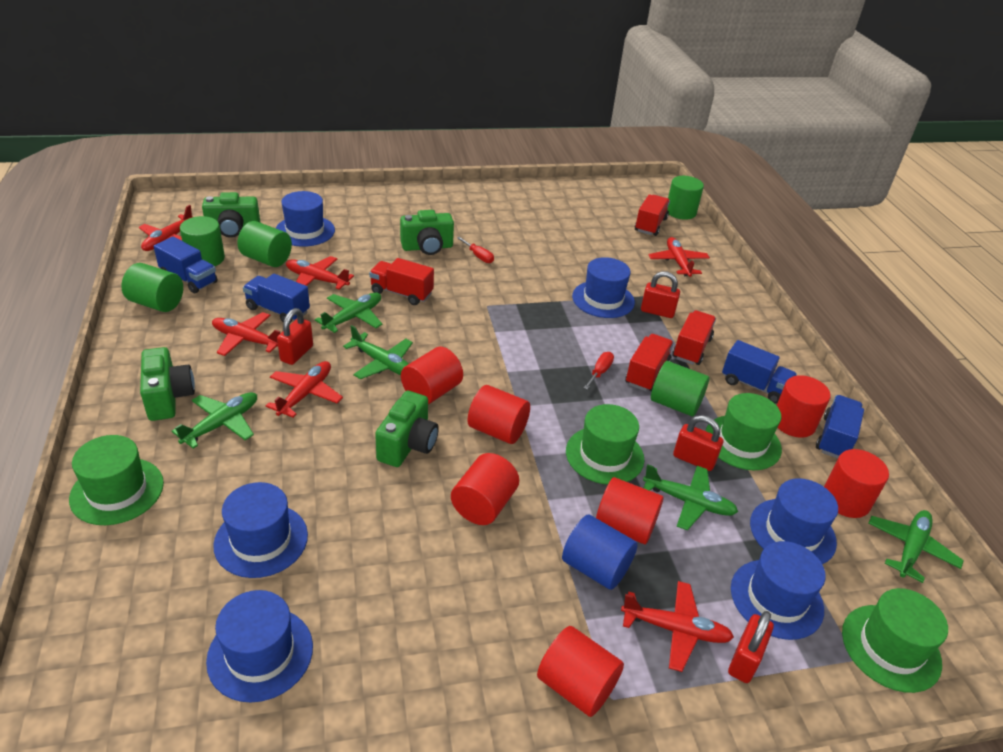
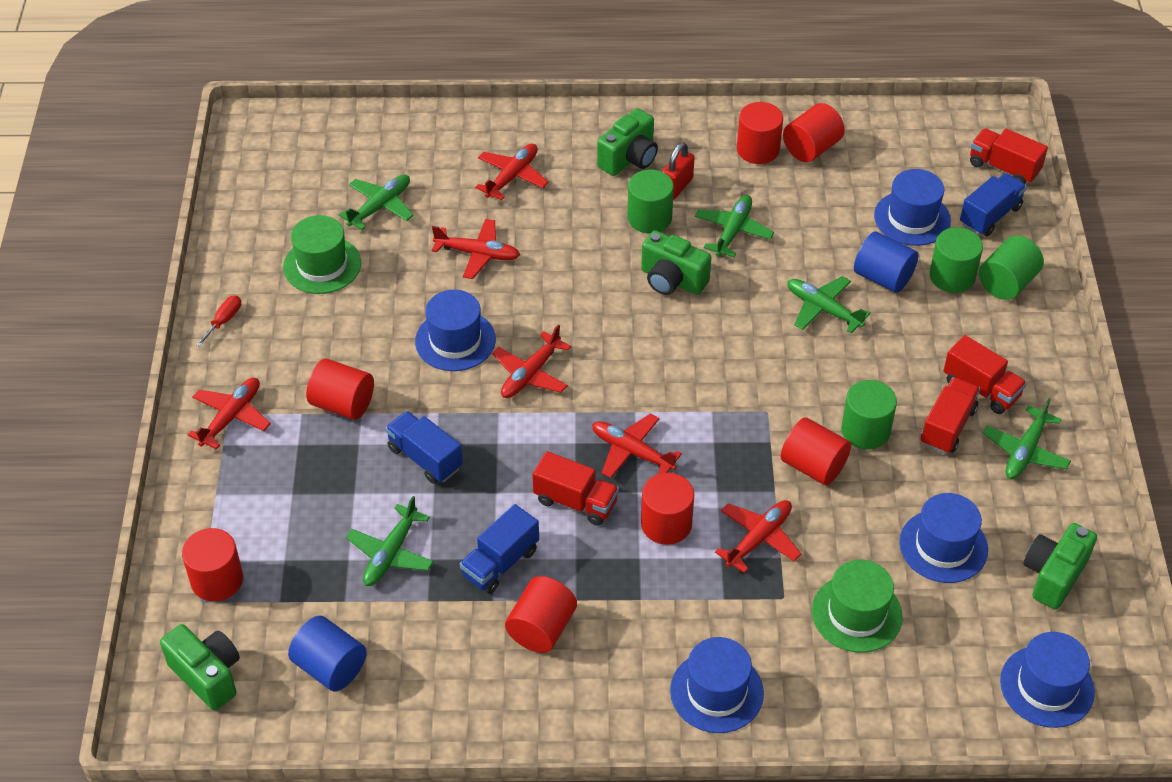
blue cylinder: 1 -> 2
blue hat: 6 -> 5
blue truck: 4 -> 3
green cylinder: 5 -> 4
green hat: 4 -> 2
red padlock: 4 -> 1
red screwdriver: 2 -> 1

